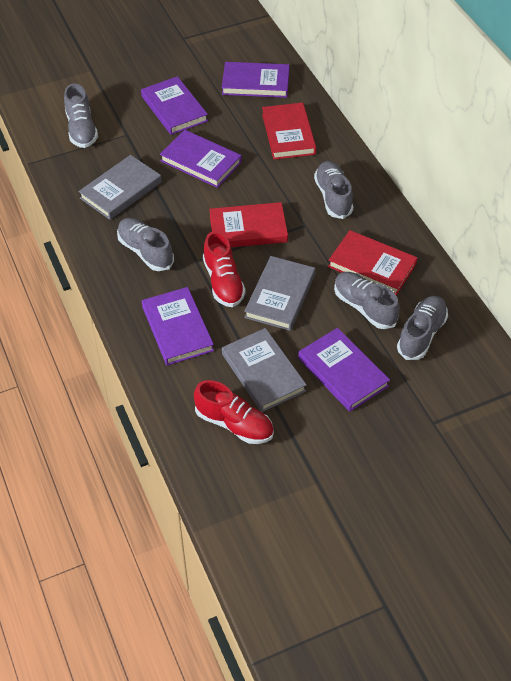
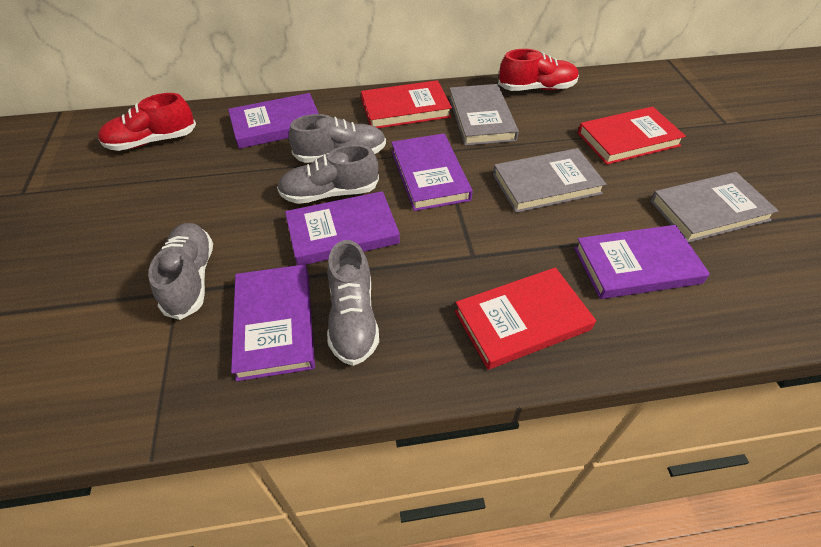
grey shoe: 5 -> 4

